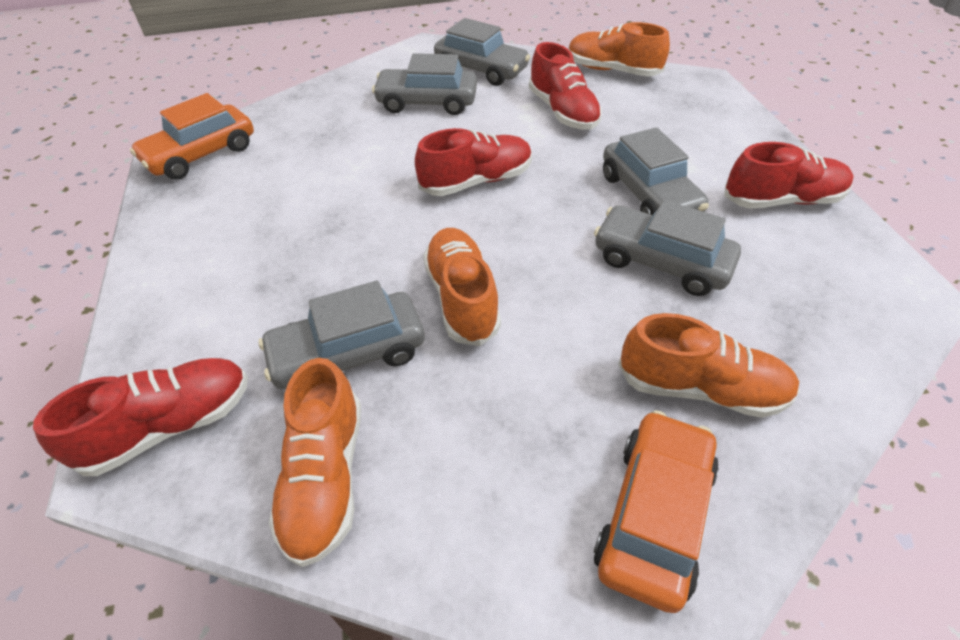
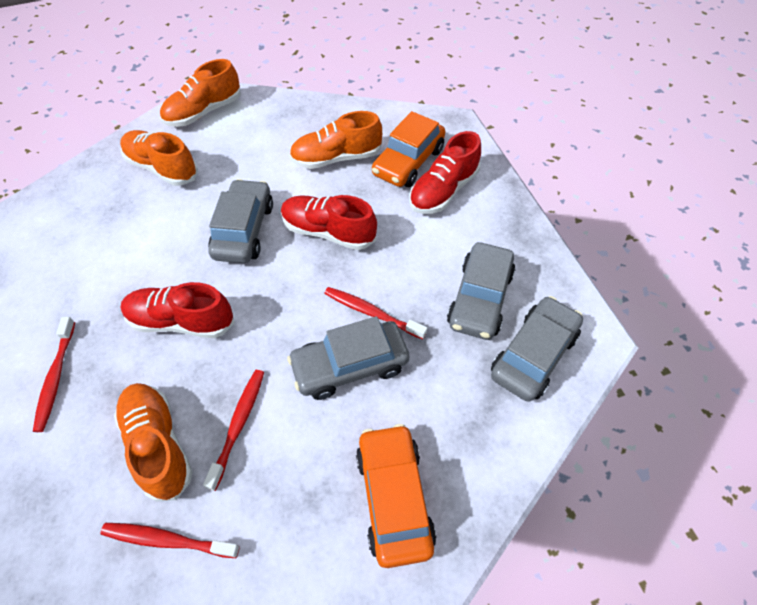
grey car: 5 -> 4
red shoe: 4 -> 3
red toothbrush: 0 -> 4

